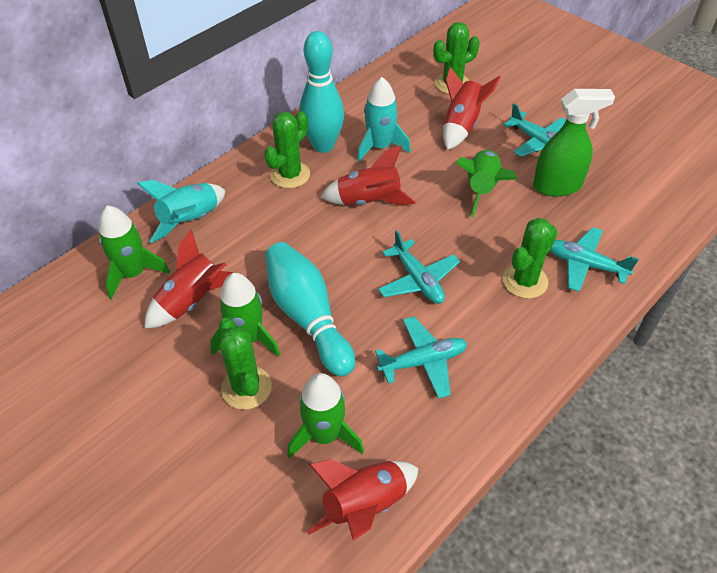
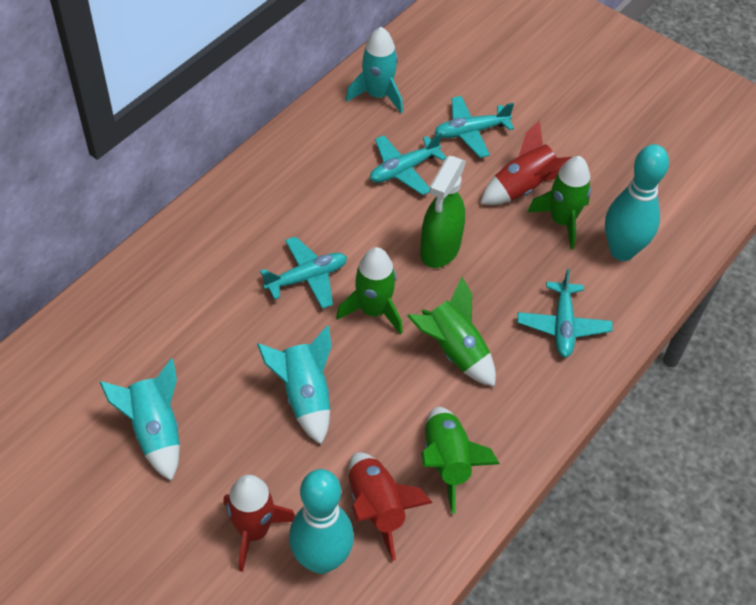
green cactus: 4 -> 0
red rocket: 4 -> 3
turquoise rocket: 2 -> 3

